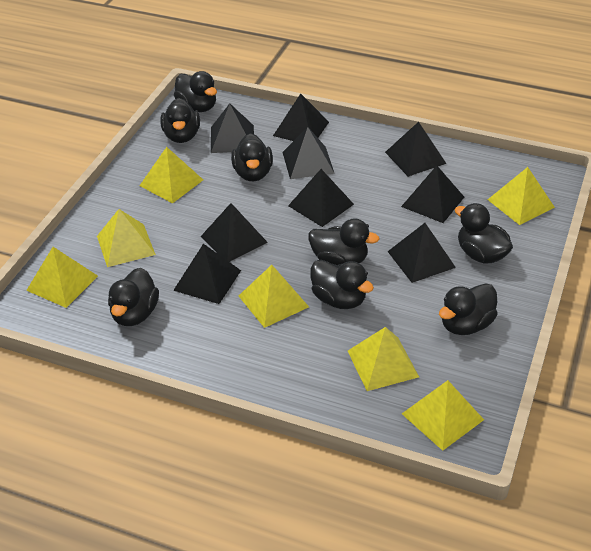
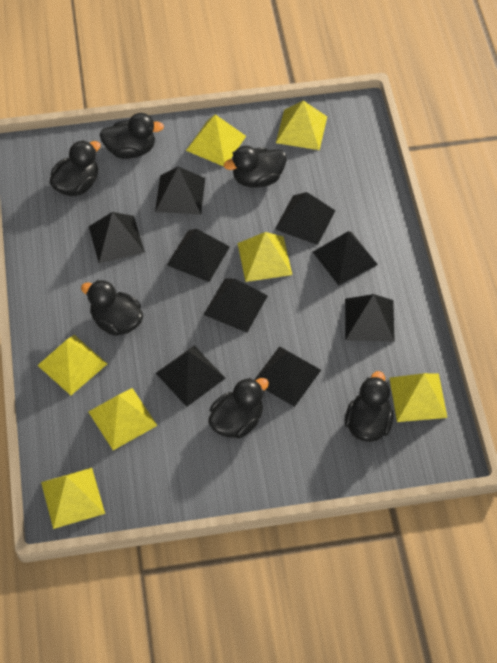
black duck: 8 -> 6

